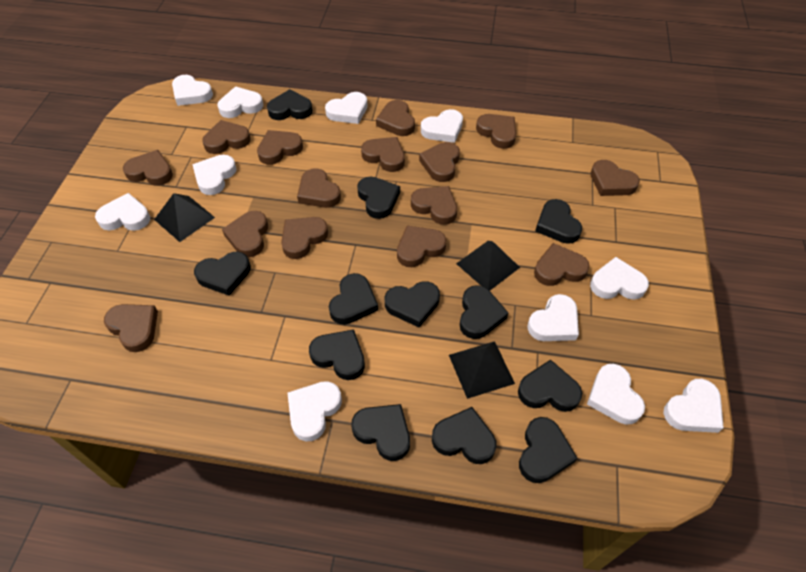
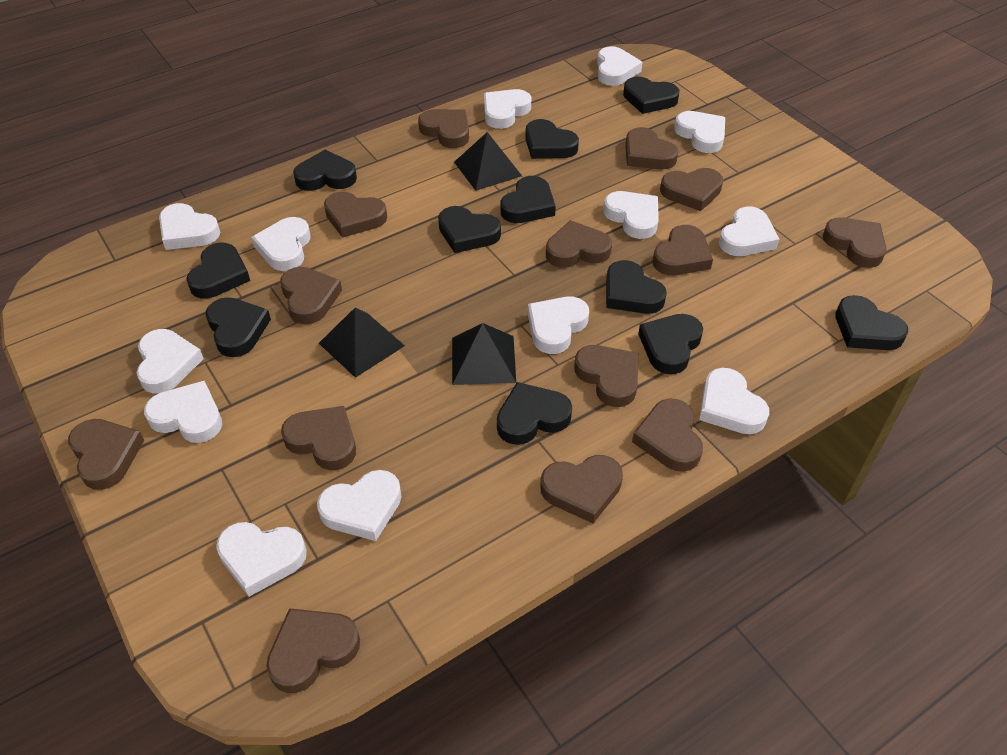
black heart: 12 -> 11
brown heart: 15 -> 14
white heart: 11 -> 13

